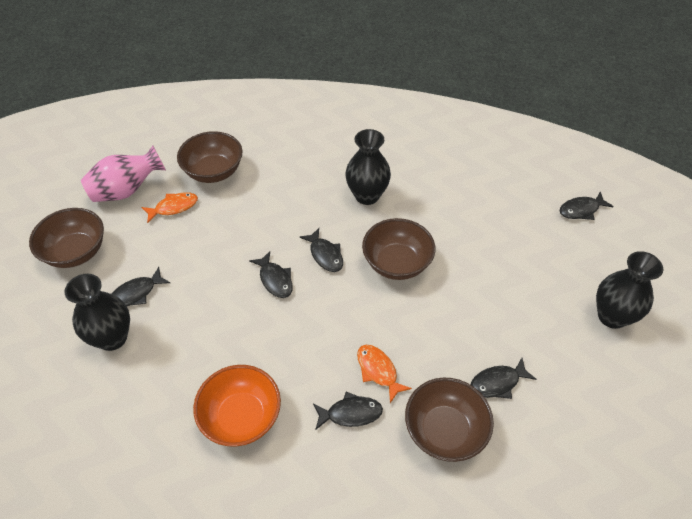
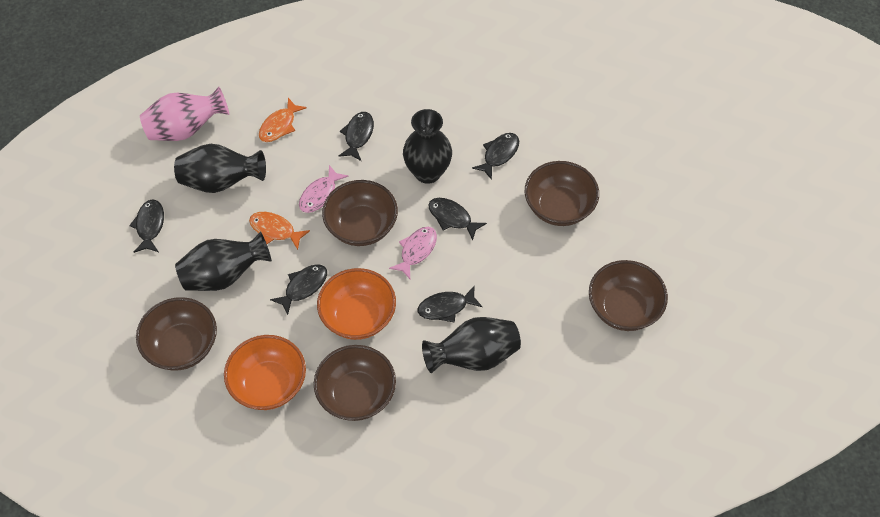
black vase: 3 -> 4
brown bowl: 4 -> 5
orange bowl: 1 -> 2
pink fish: 0 -> 2

